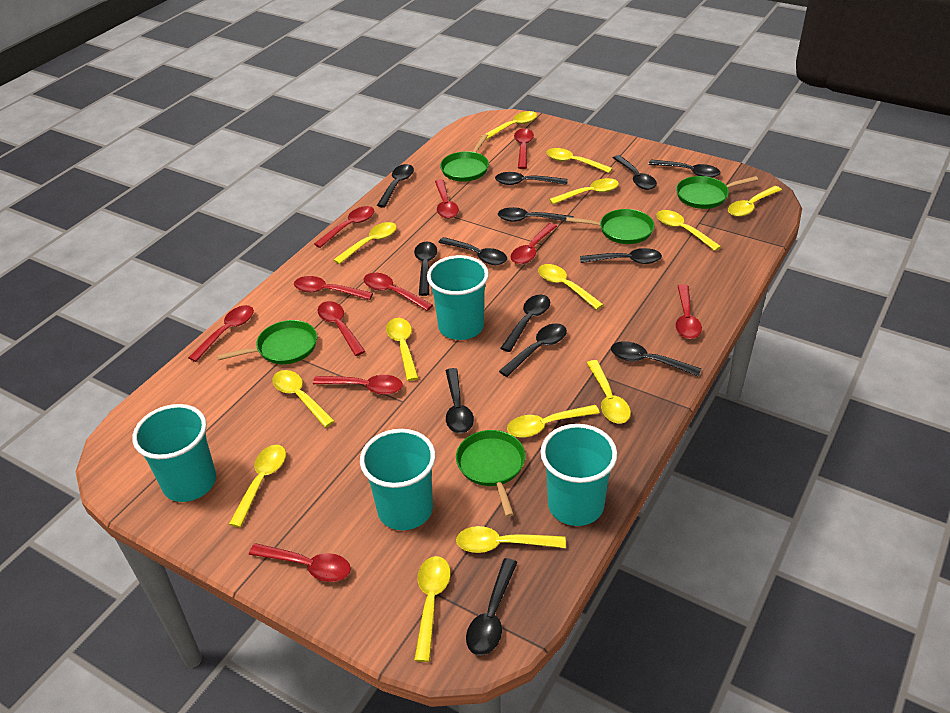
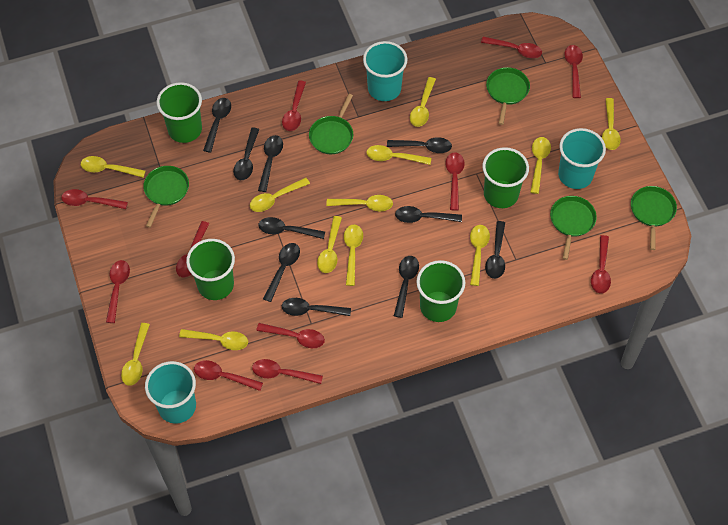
black spoon: 13 -> 10
green cup: 0 -> 4
turquoise cup: 4 -> 3
yellow spoon: 14 -> 12

